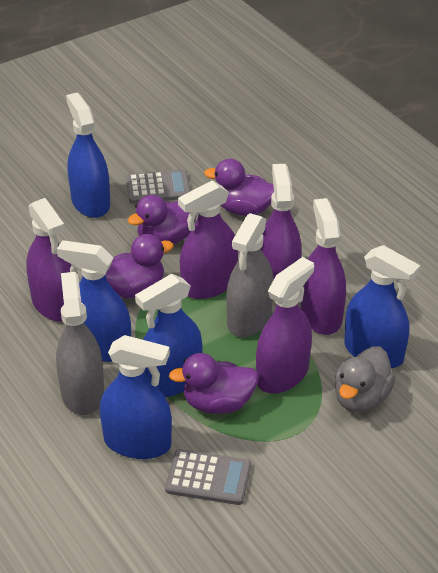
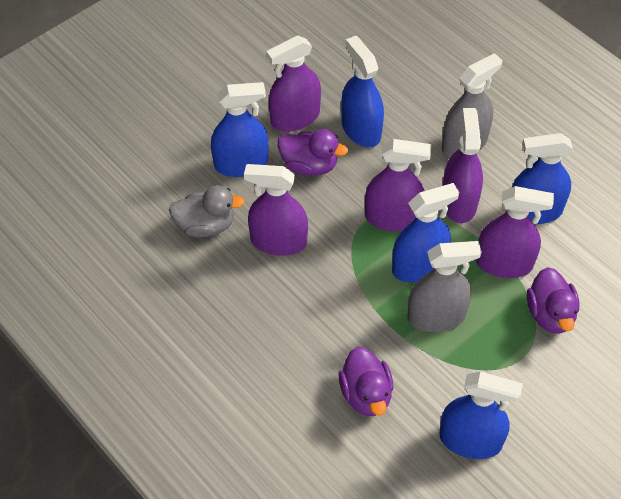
grey calculator: 2 -> 0
purple duck: 4 -> 3

